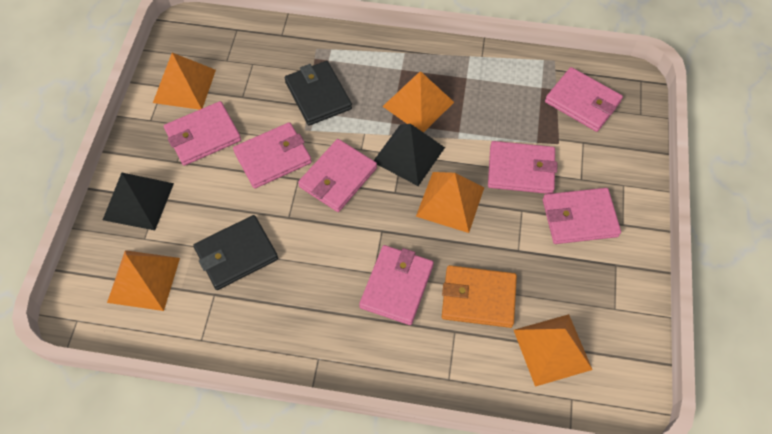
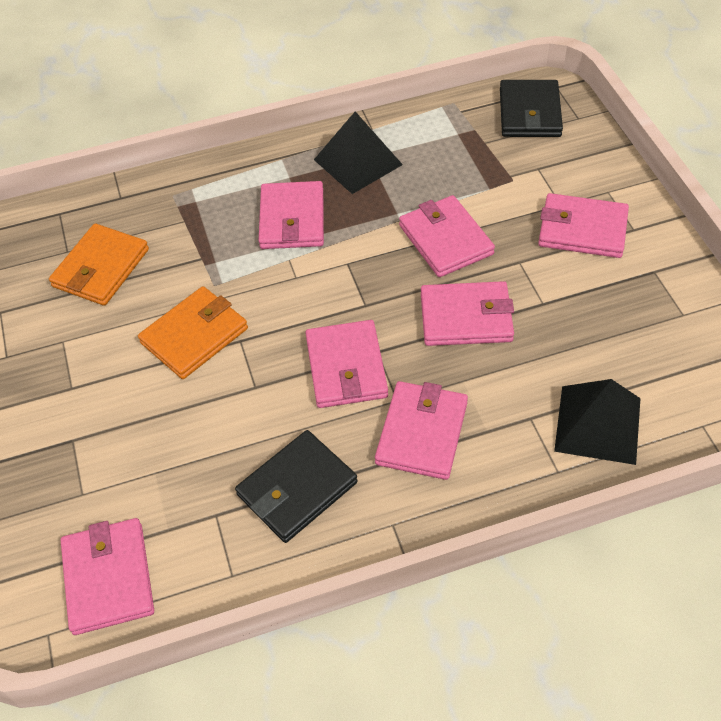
orange pyramid: 5 -> 0
orange wallet: 1 -> 2

